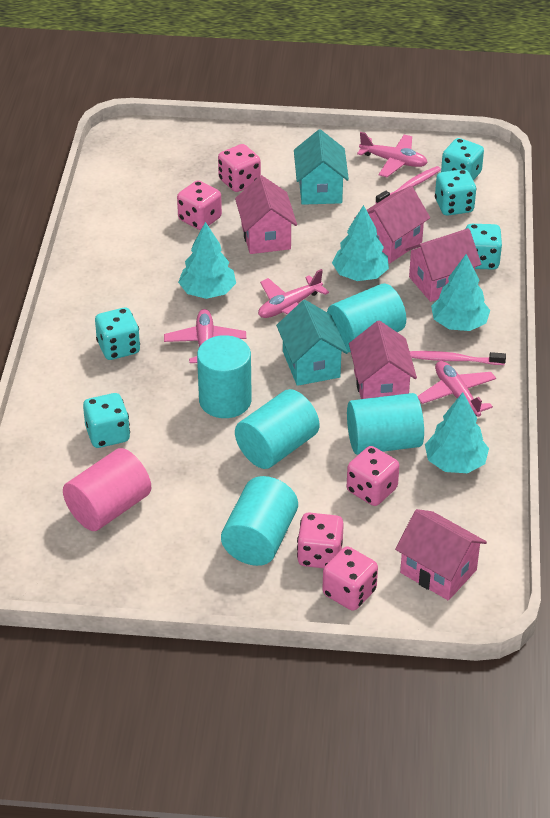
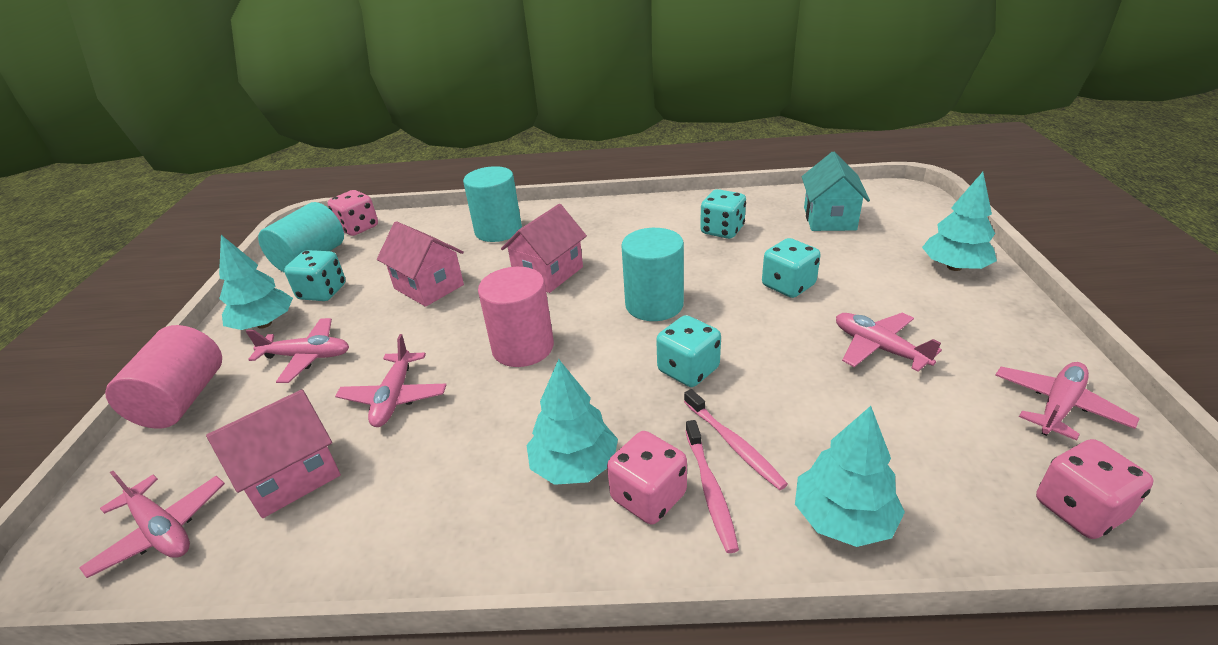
pink cylinder: 1 -> 2
pink dice: 5 -> 3
pink house: 5 -> 3
pink plane: 4 -> 5
turquoise cylinder: 5 -> 3
turquoise dice: 5 -> 4
turquoise house: 2 -> 1

